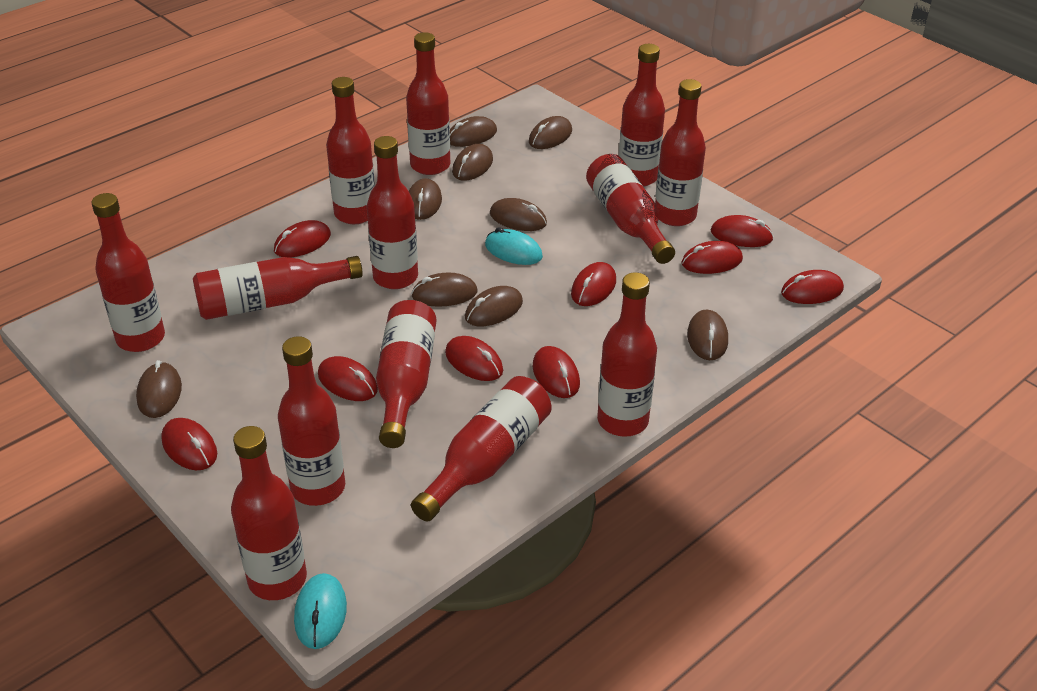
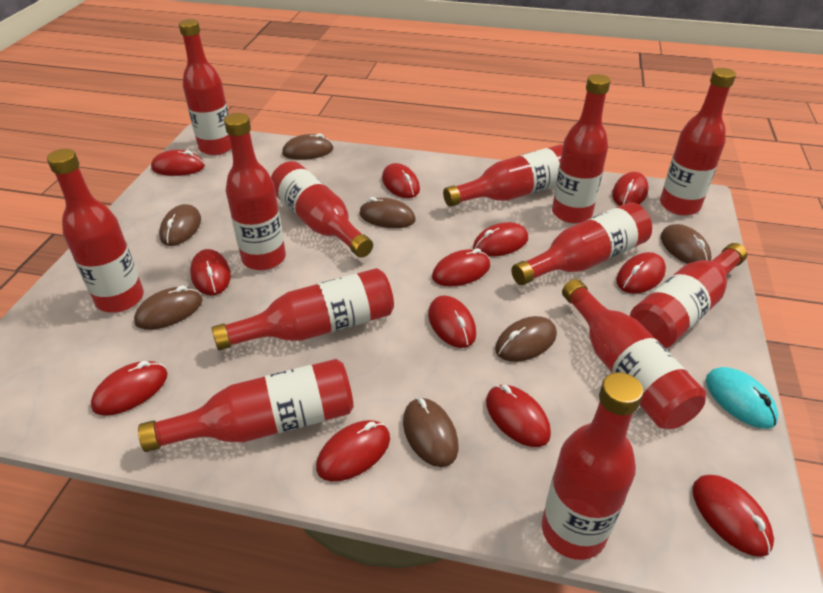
brown mouse: 9 -> 7
red mouse: 9 -> 12
turquoise mouse: 2 -> 1

